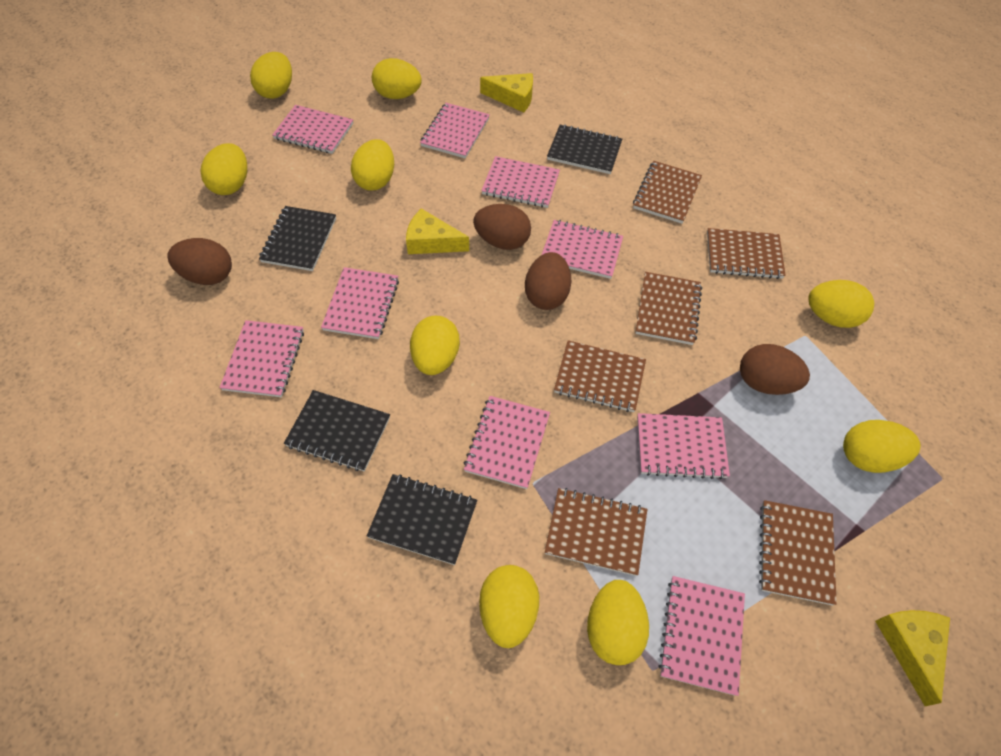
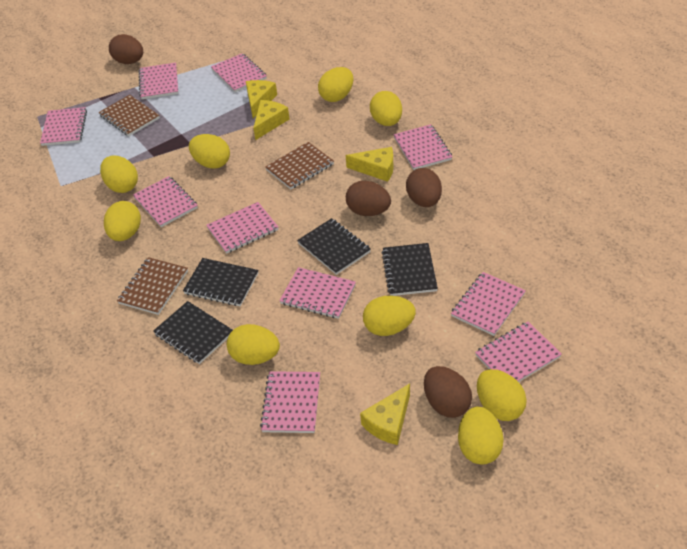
brown notebook: 6 -> 3
pink notebook: 9 -> 10
yellow cheese: 3 -> 4

